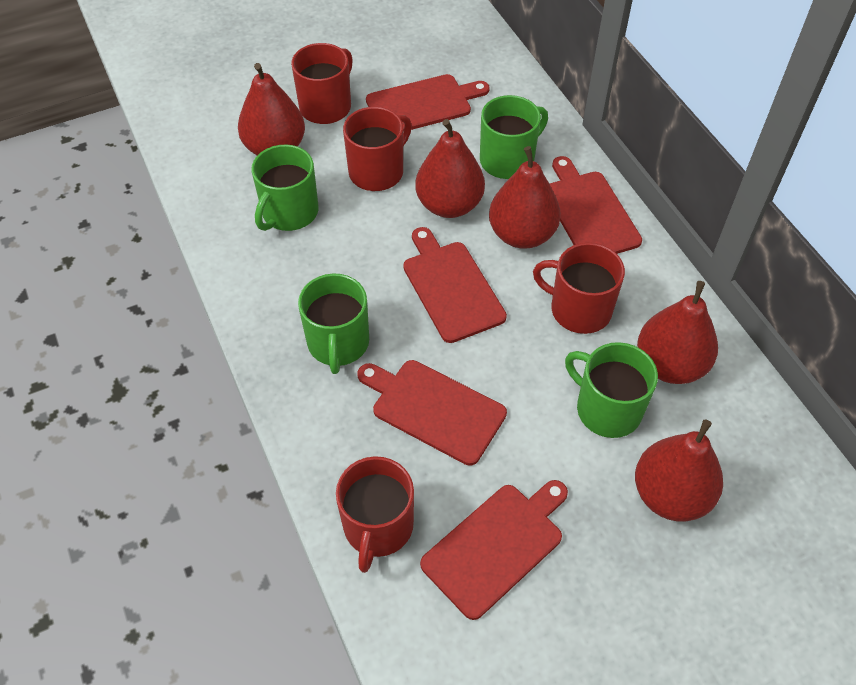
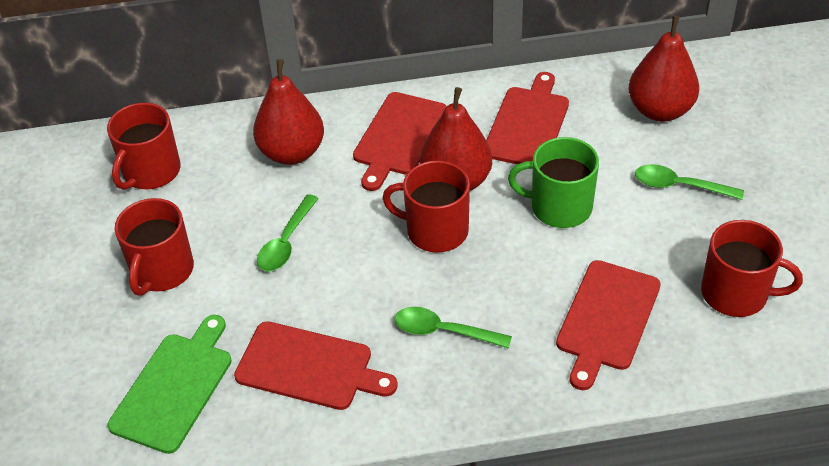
green cutting board: 0 -> 1
green mug: 4 -> 1
green spoon: 0 -> 3
red cutting board: 5 -> 4
red pear: 5 -> 3

